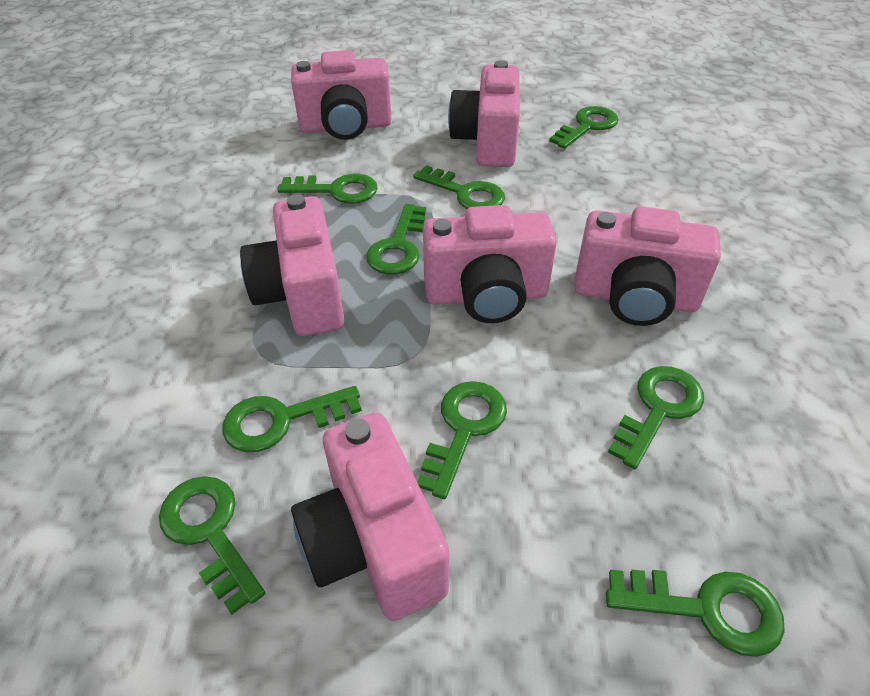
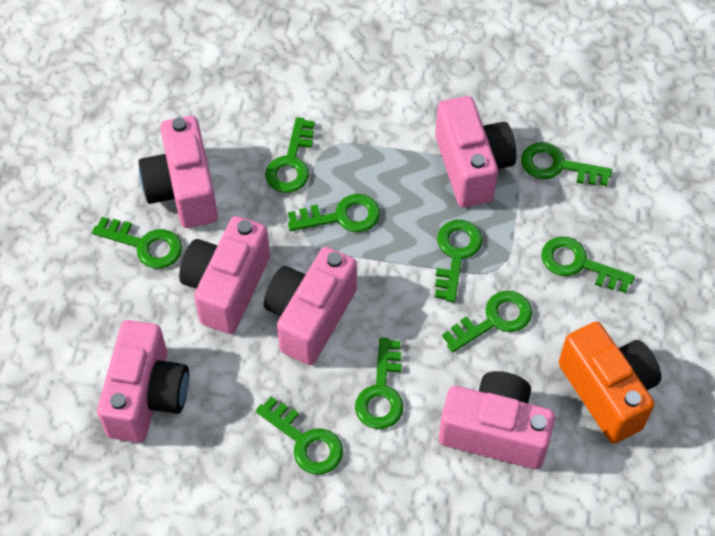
orange camera: 0 -> 1

